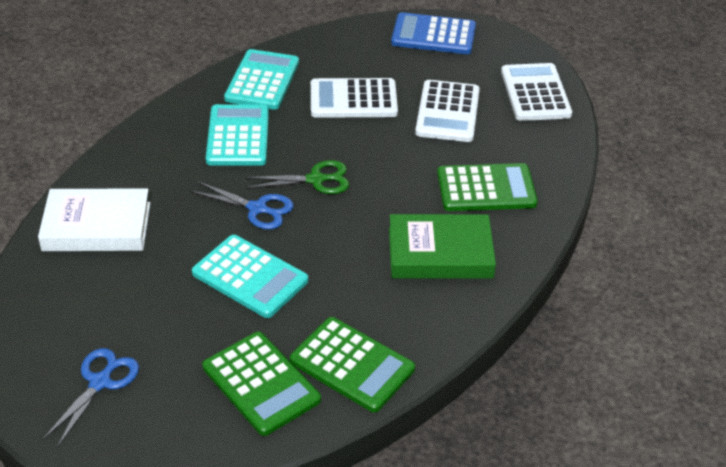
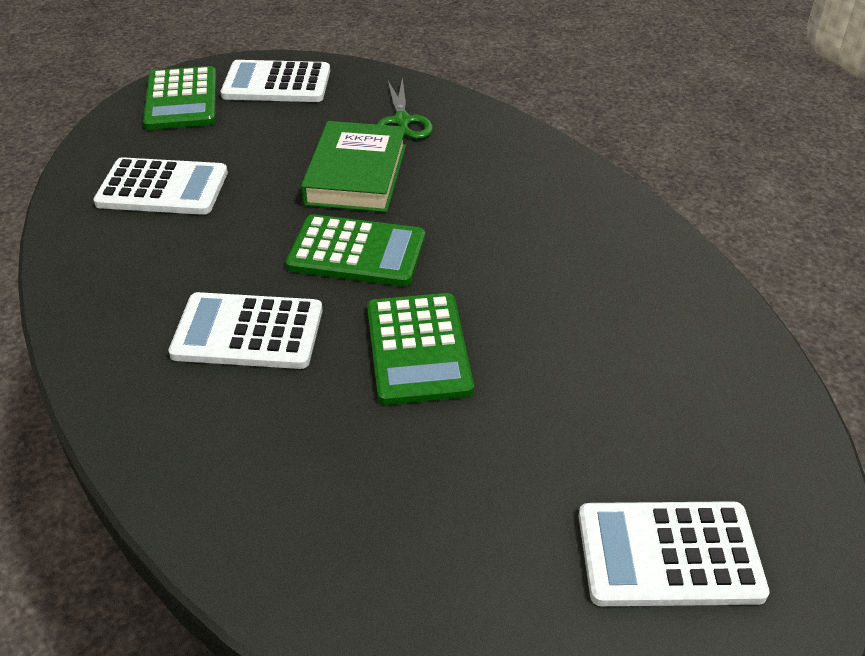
blue calculator: 1 -> 0
blue scissors: 2 -> 0
turquoise calculator: 3 -> 0
white book: 1 -> 0
white calculator: 3 -> 4

